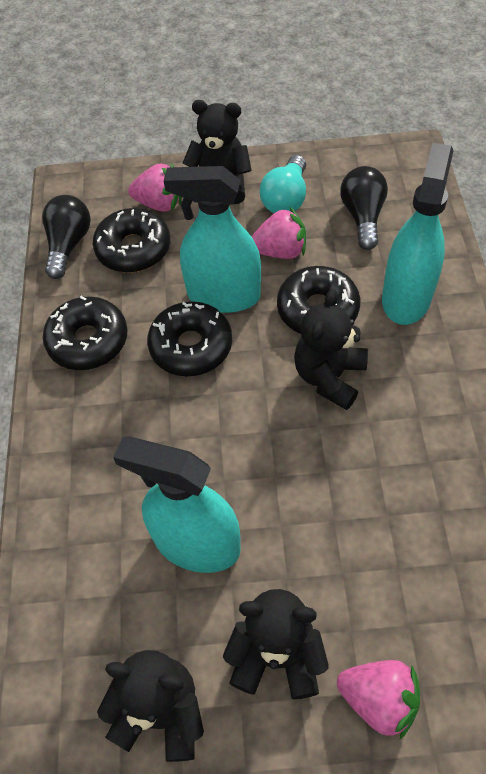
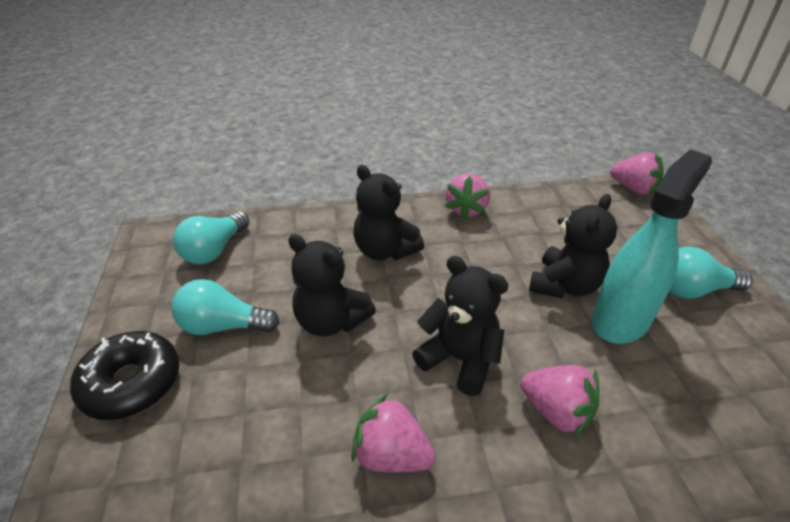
black donut: 4 -> 1
black light bulb: 2 -> 0
pink strawberry: 3 -> 4
turquoise light bulb: 1 -> 3
turquoise spray bottle: 3 -> 1

